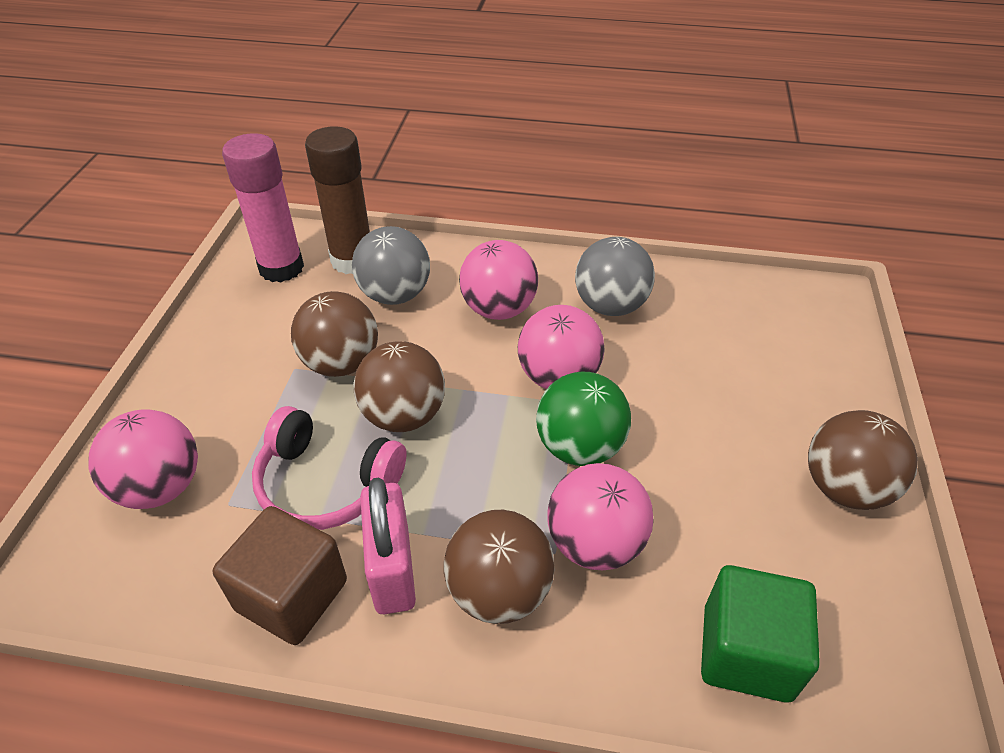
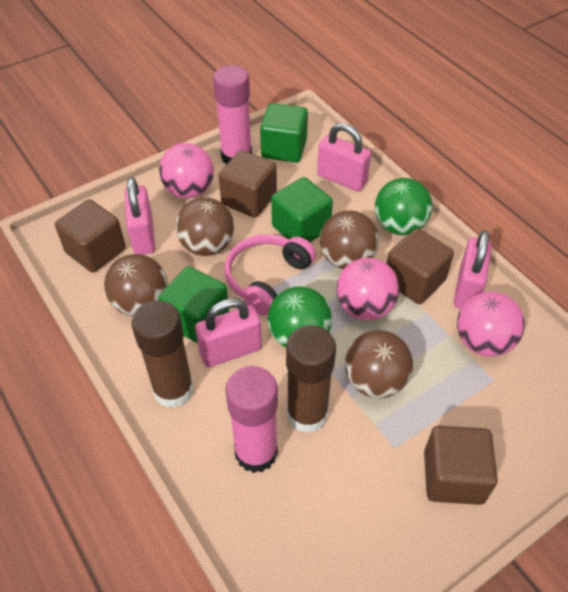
brown cube: 1 -> 4
brown glue stick: 1 -> 2
green ball: 1 -> 2
green cube: 1 -> 3
grey ball: 2 -> 0
pink ball: 4 -> 3
pink glue stick: 1 -> 2
pink padlock: 1 -> 4

